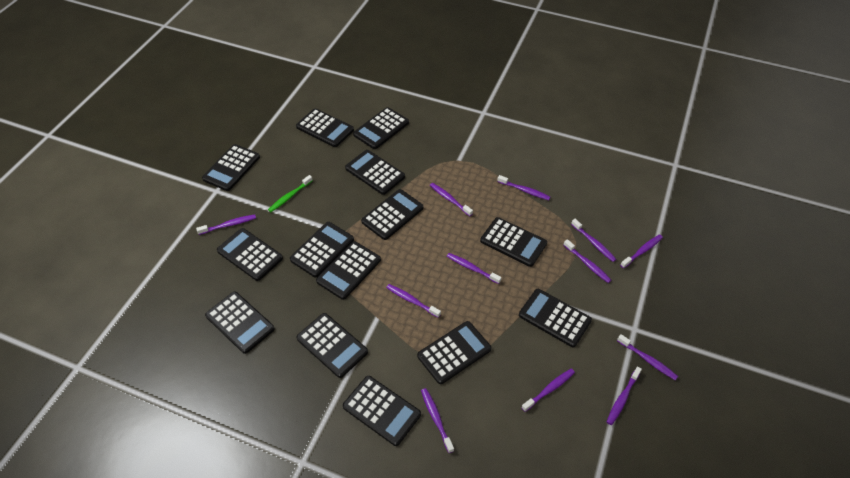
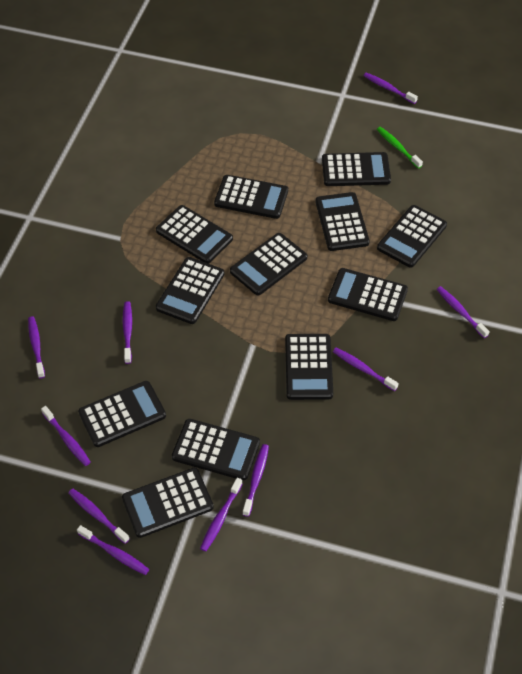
black calculator: 14 -> 12
purple toothbrush: 12 -> 10

